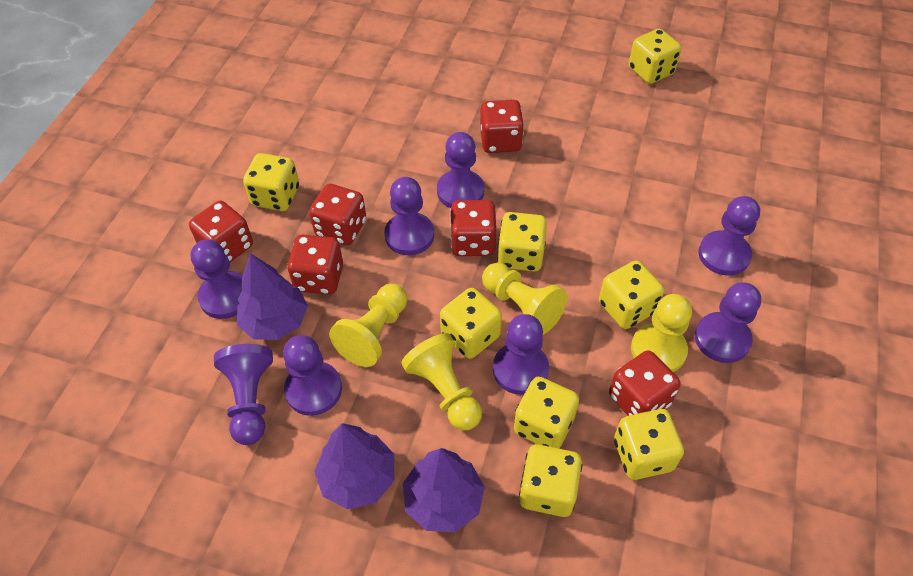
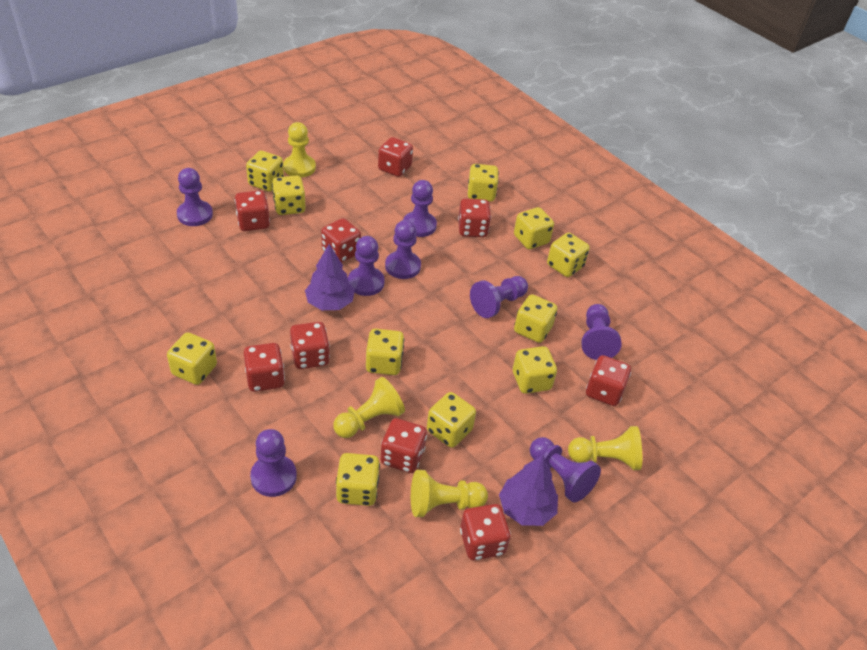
purple tree: 3 -> 2
red dice: 6 -> 9
yellow dice: 8 -> 11

